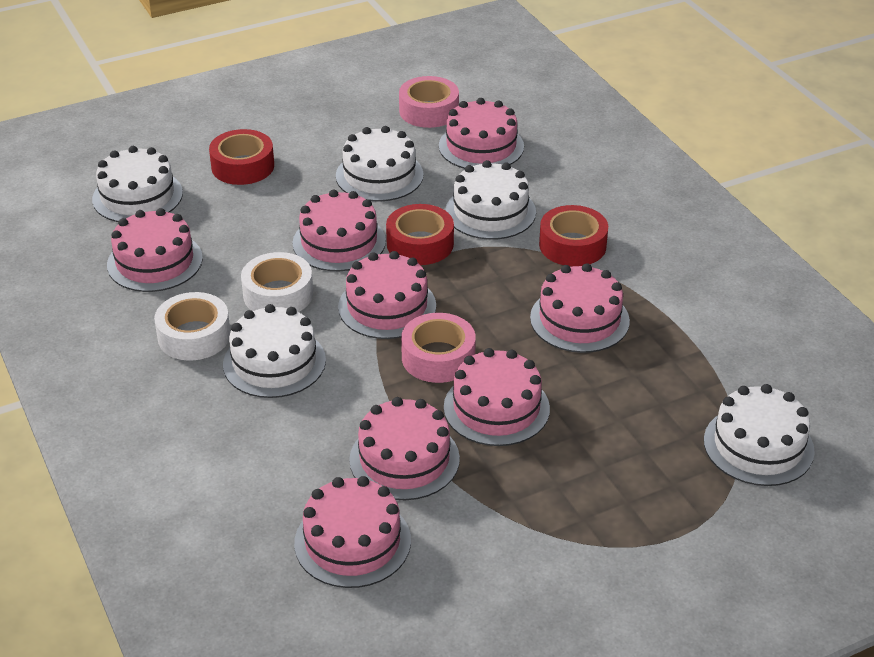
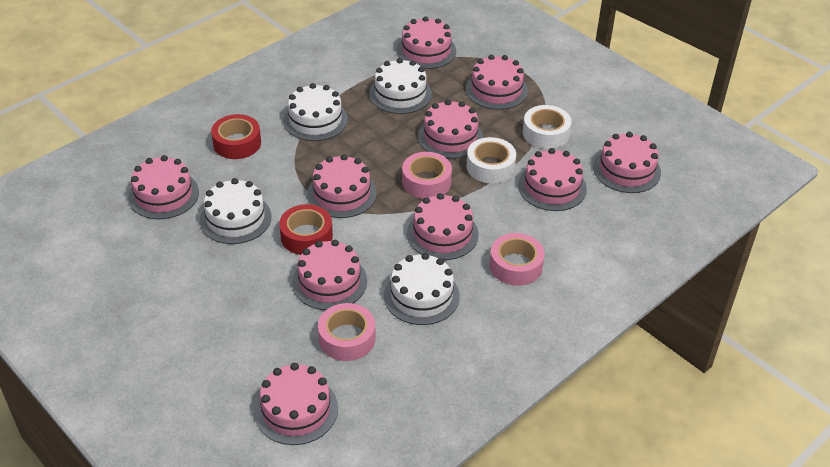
pink cake: 8 -> 10
pink tape: 2 -> 3
red tape: 3 -> 2
white cake: 5 -> 4

